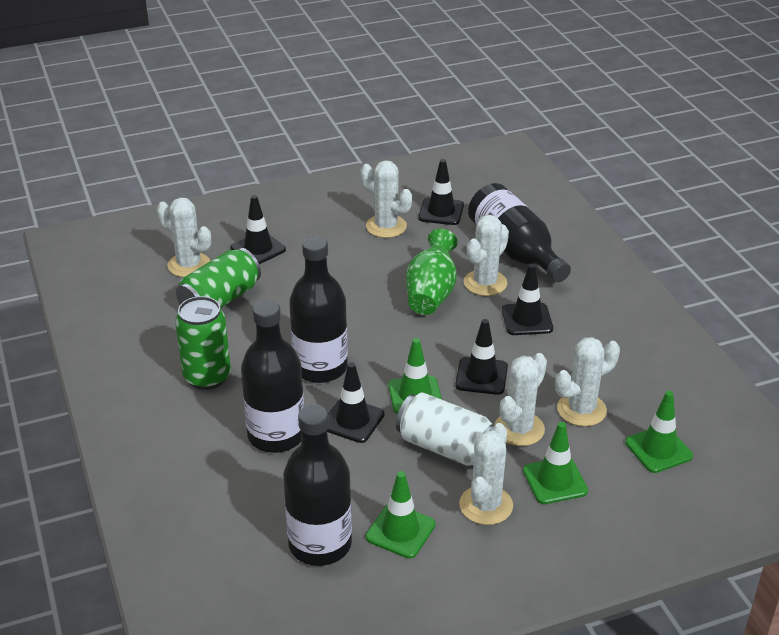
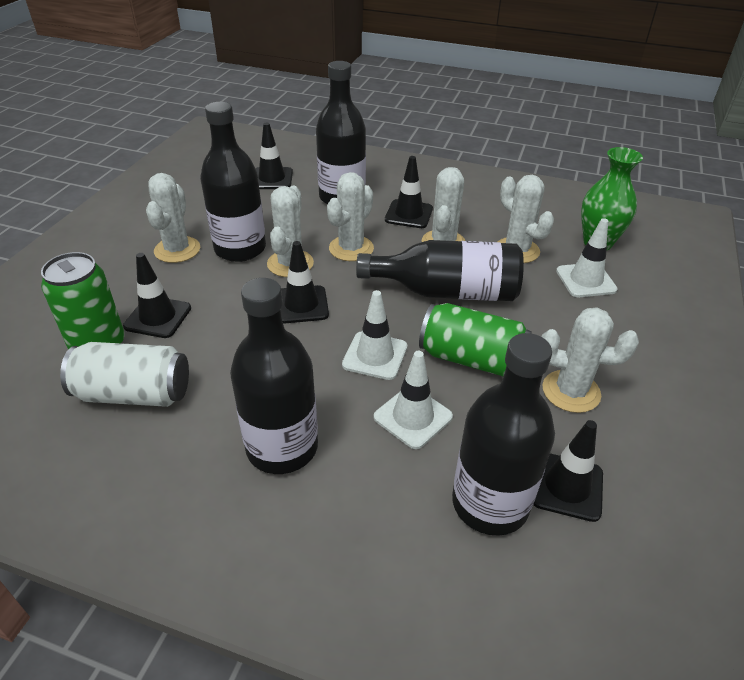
black bottle: 4 -> 5
green traffic cone: 4 -> 0
white traffic cone: 0 -> 3

